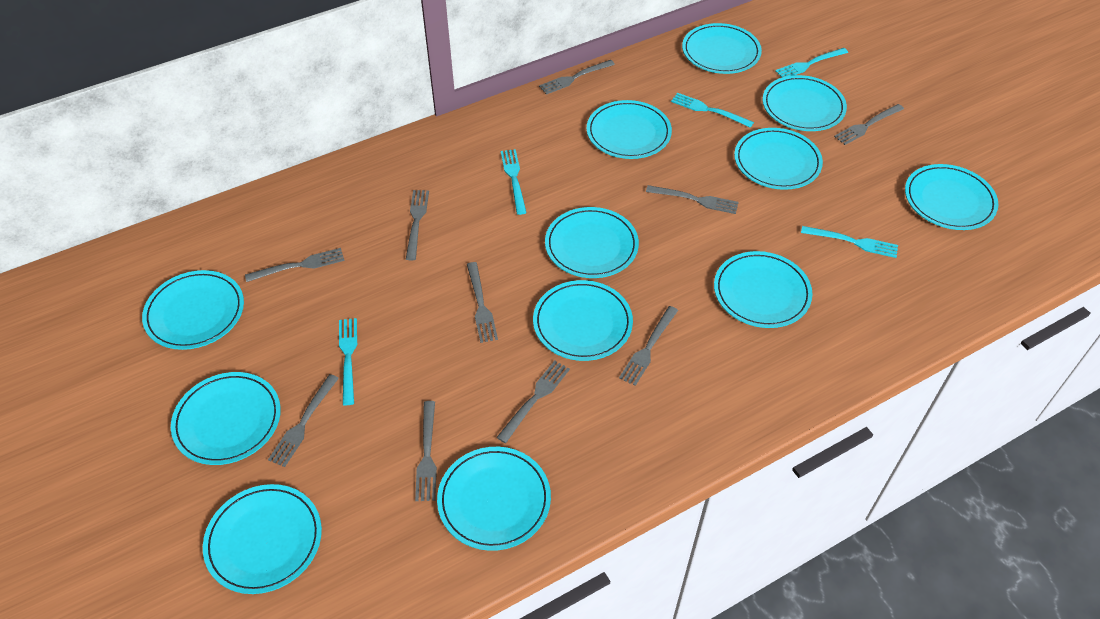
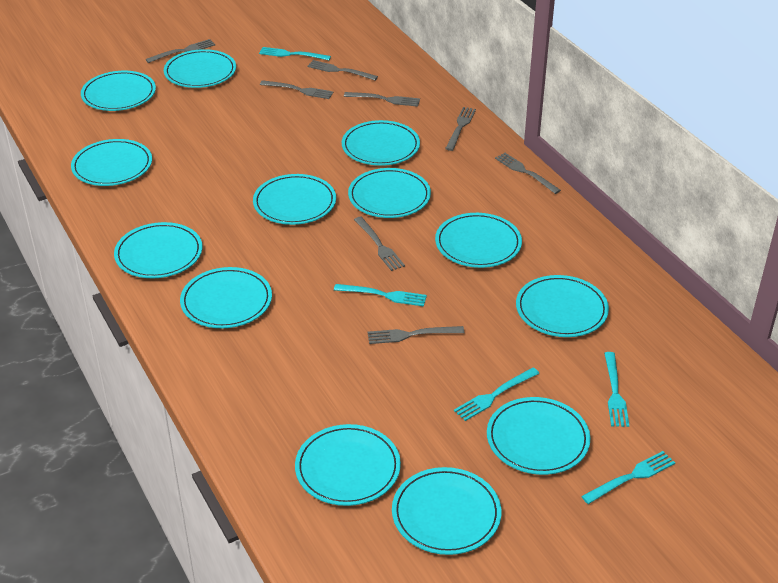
grey fork: 10 -> 8
turquoise plate: 12 -> 13

